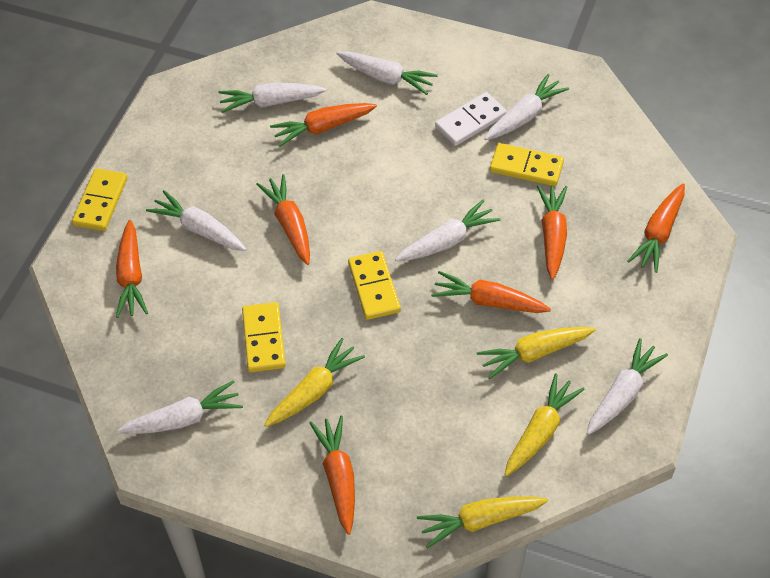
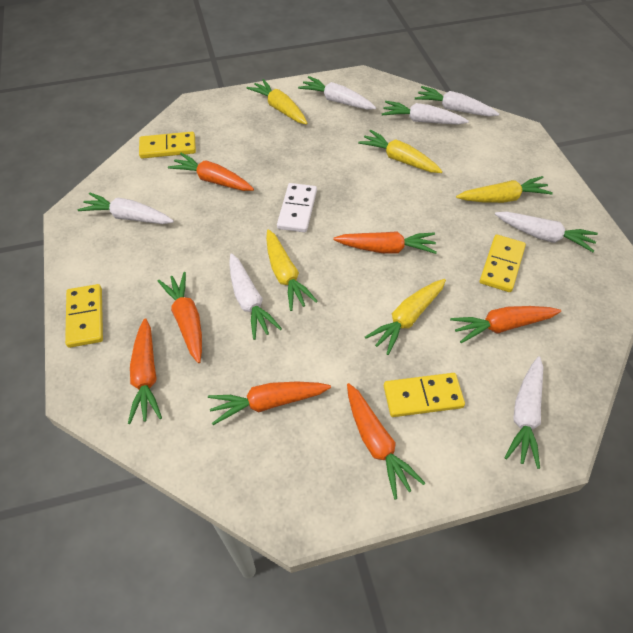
yellow carrot: 4 -> 5

